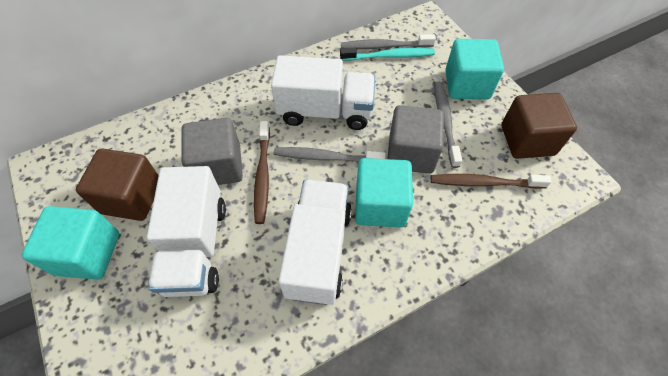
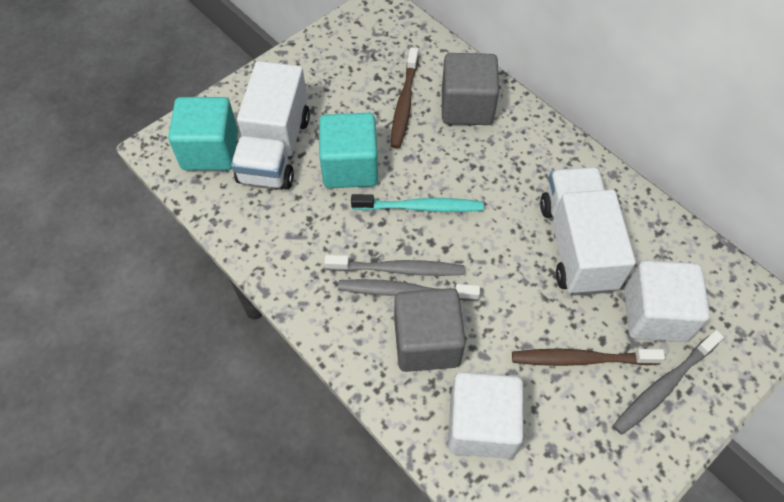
brown cube: 2 -> 0
turquoise cube: 3 -> 2
white cube: 0 -> 2
white truck: 3 -> 2

